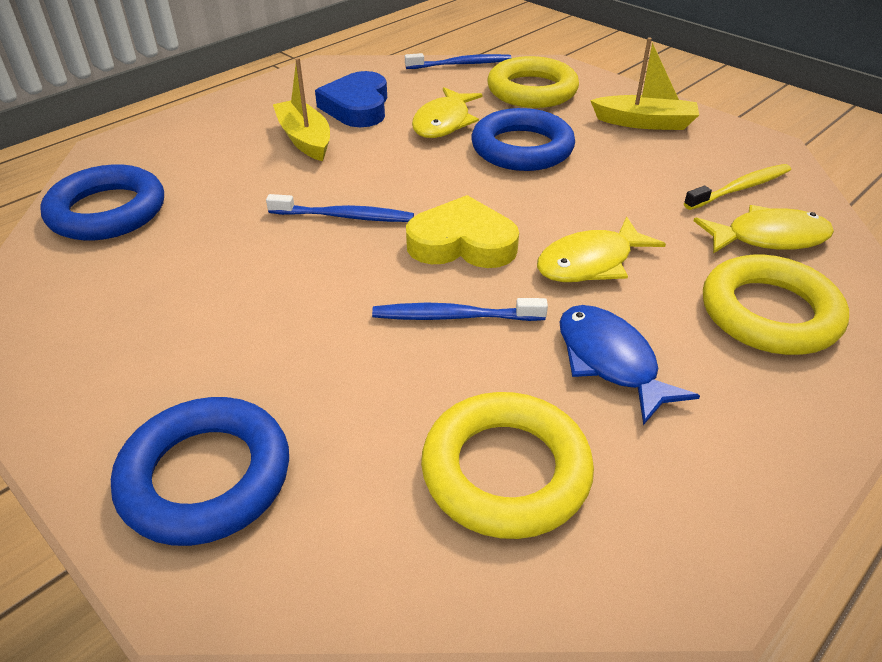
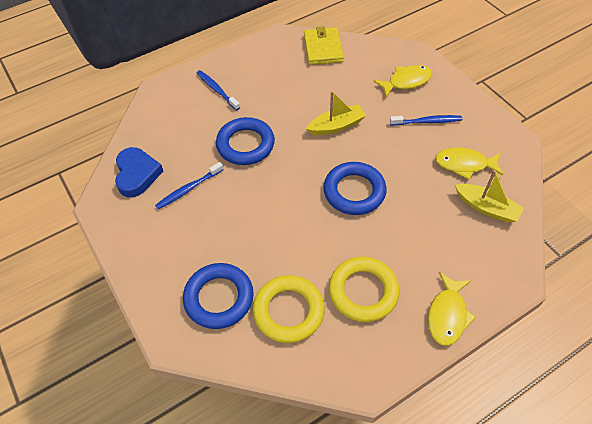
blue fish: 1 -> 0
yellow heart: 1 -> 0
yellow ring: 3 -> 2
yellow toothbrush: 1 -> 0
yellow wallet: 0 -> 1

